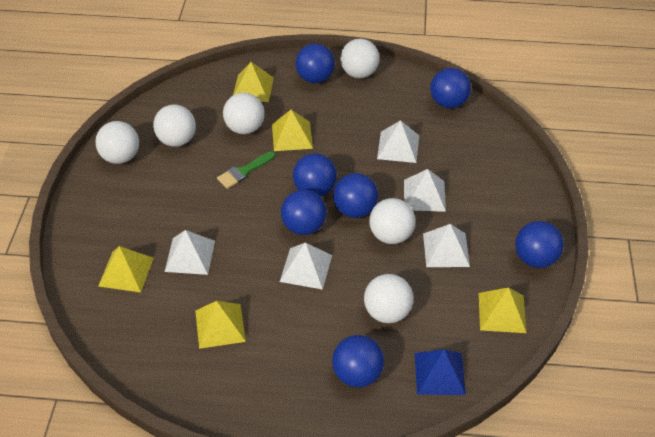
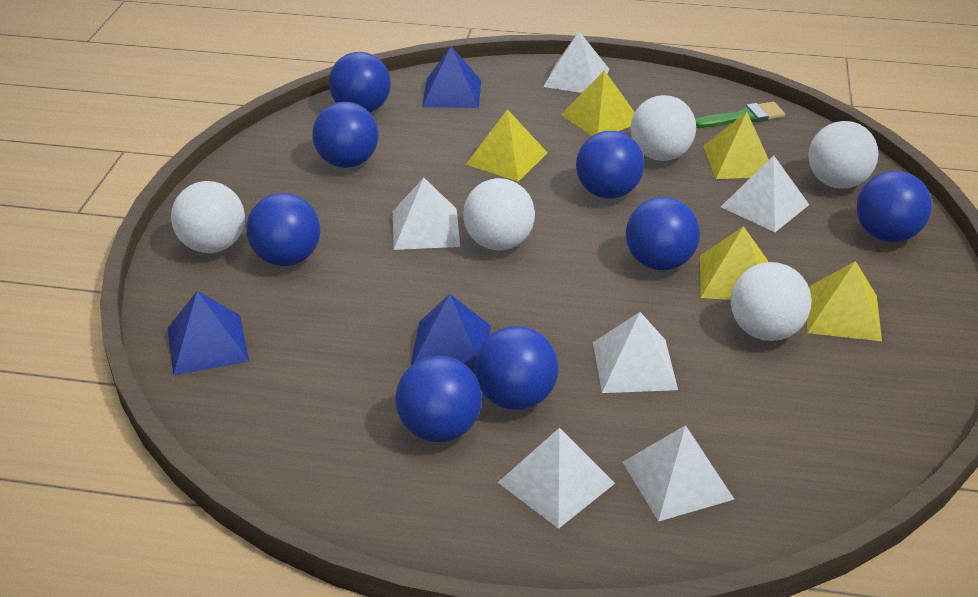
blue ball: 7 -> 8
blue pyramid: 1 -> 3
white ball: 6 -> 5
white pyramid: 5 -> 6

